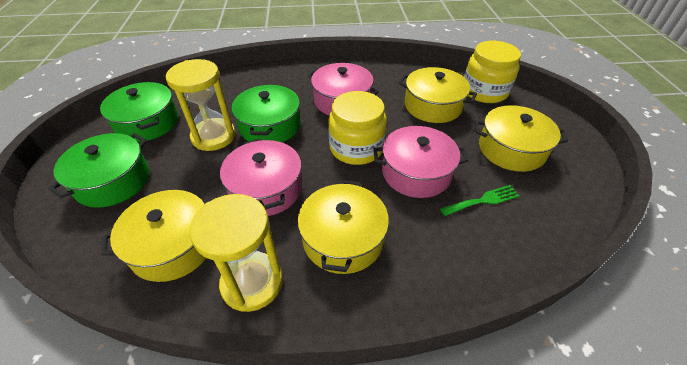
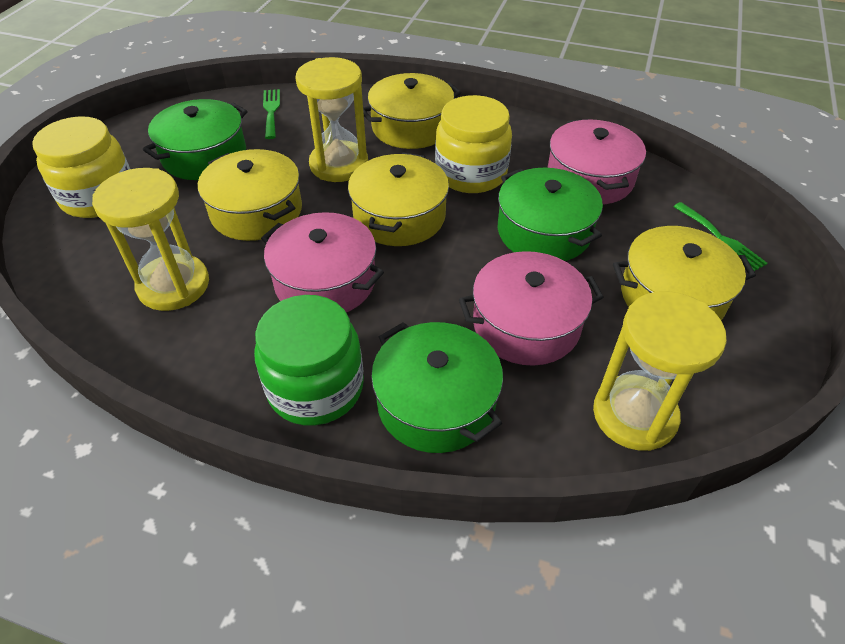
green fork: 1 -> 2
green jar: 0 -> 1
yellow hourglass: 2 -> 3

